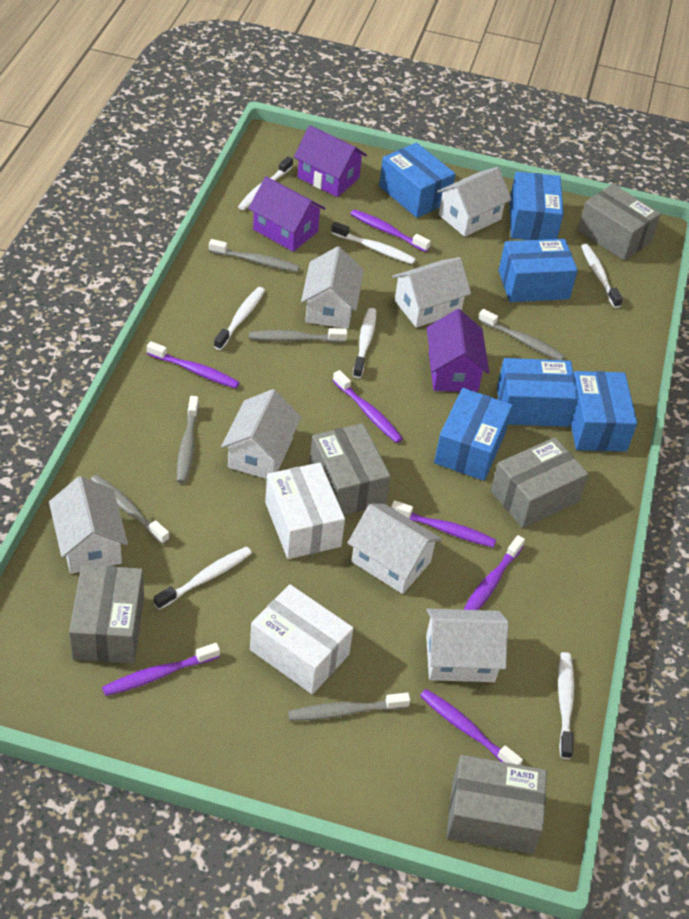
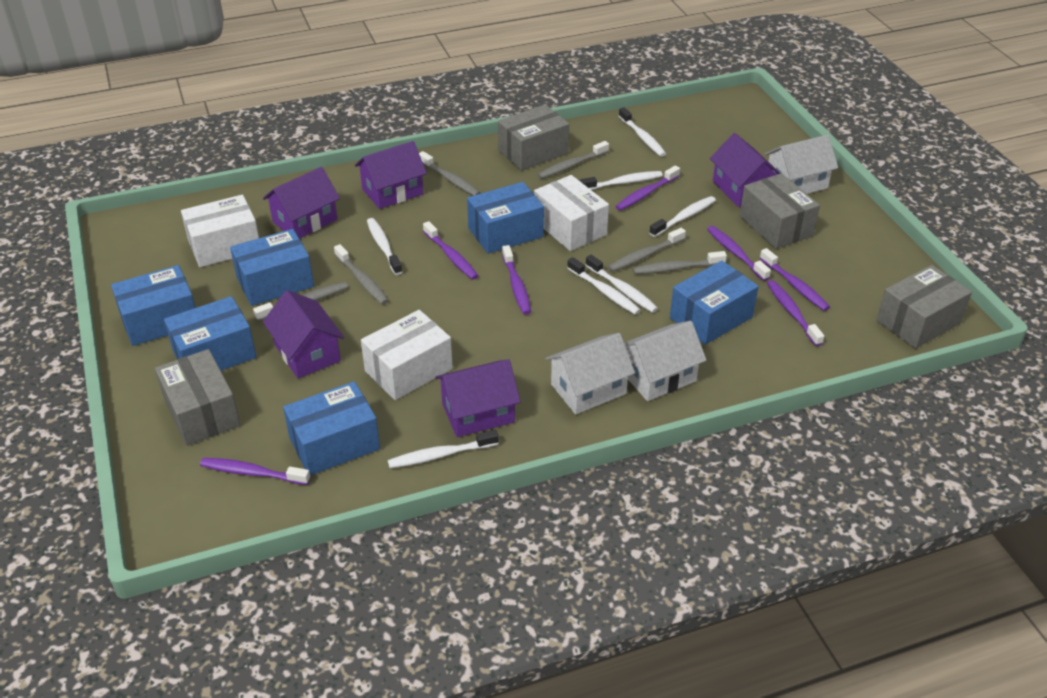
grey box: 5 -> 4
purple house: 3 -> 5
white box: 2 -> 3
white house: 7 -> 3

